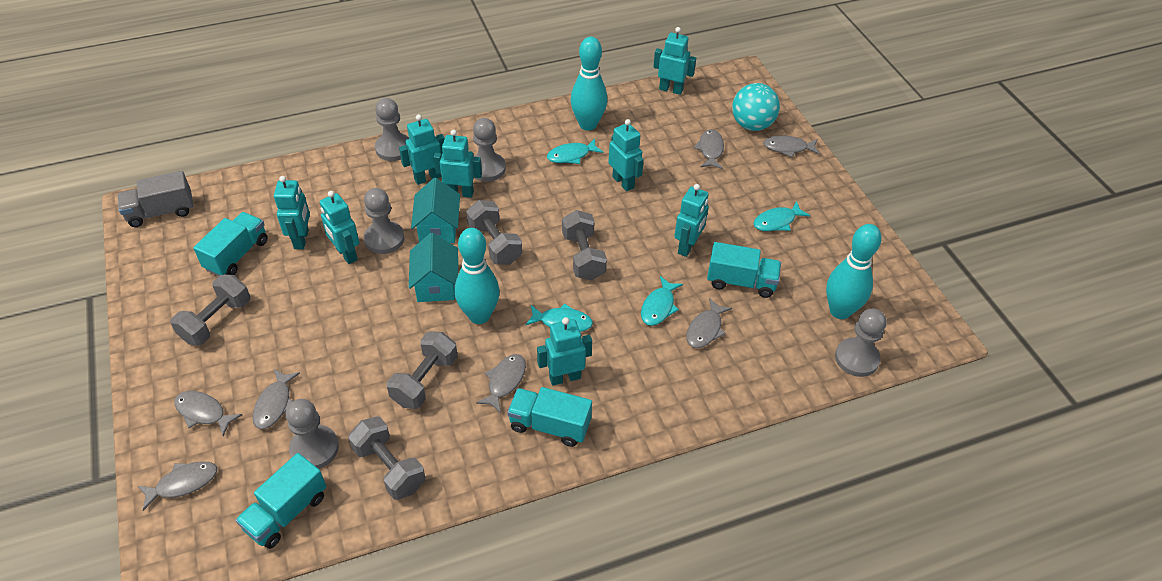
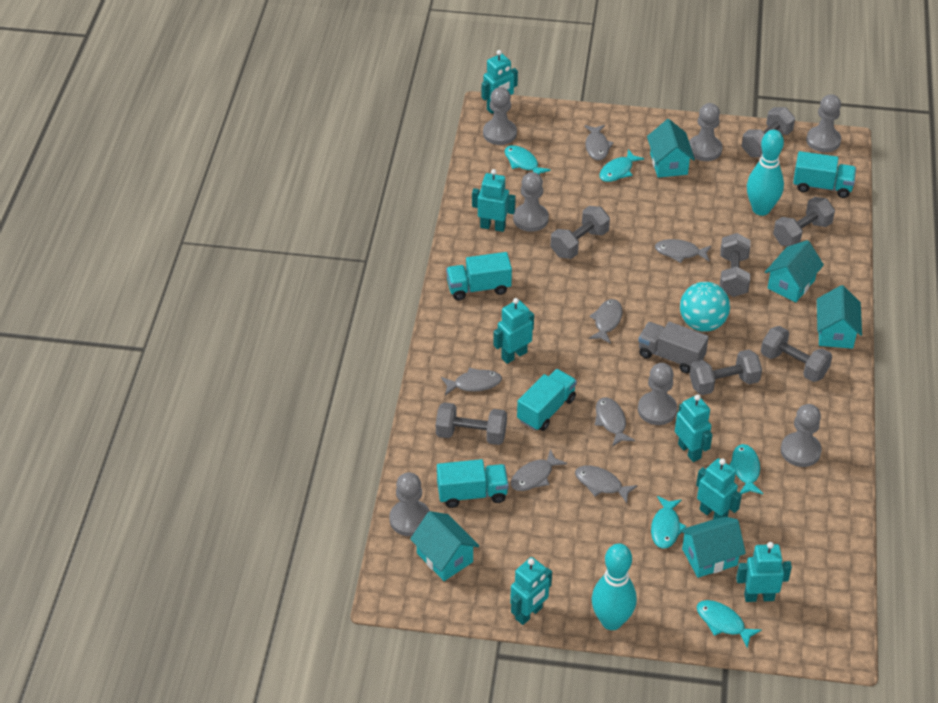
grey dumbbell: 5 -> 7
grey pawn: 5 -> 7
turquoise bowling pin: 3 -> 2
turquoise fish: 4 -> 5
turquoise house: 2 -> 5
turquoise robot: 8 -> 7

